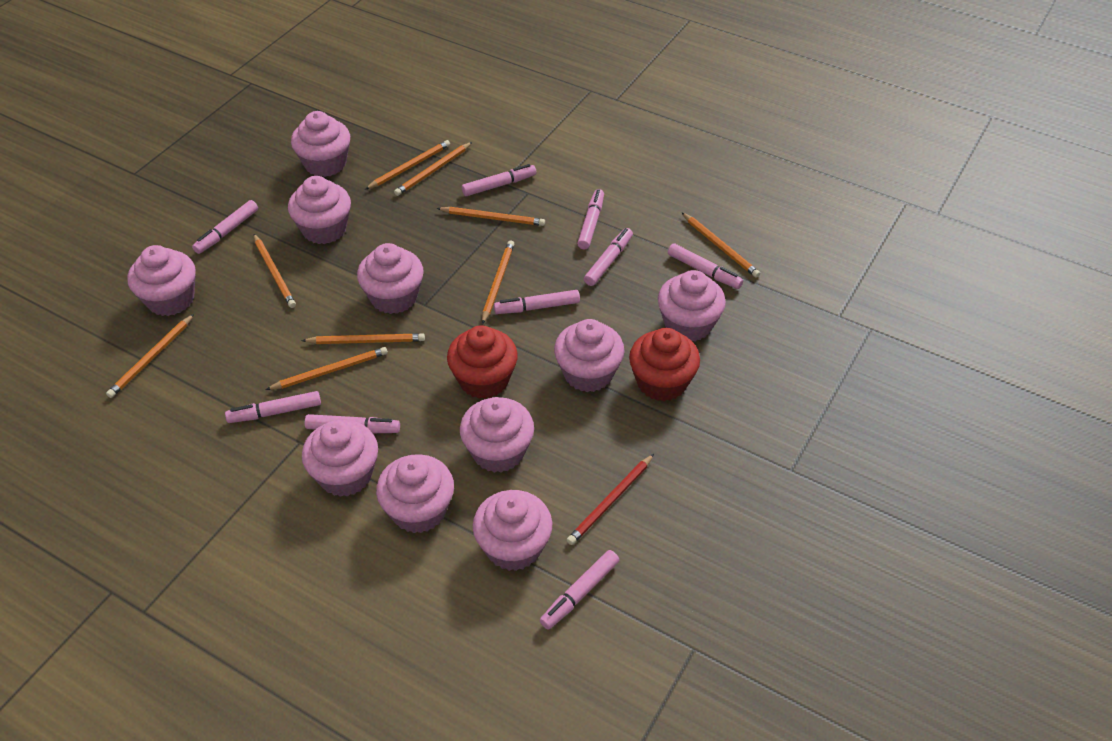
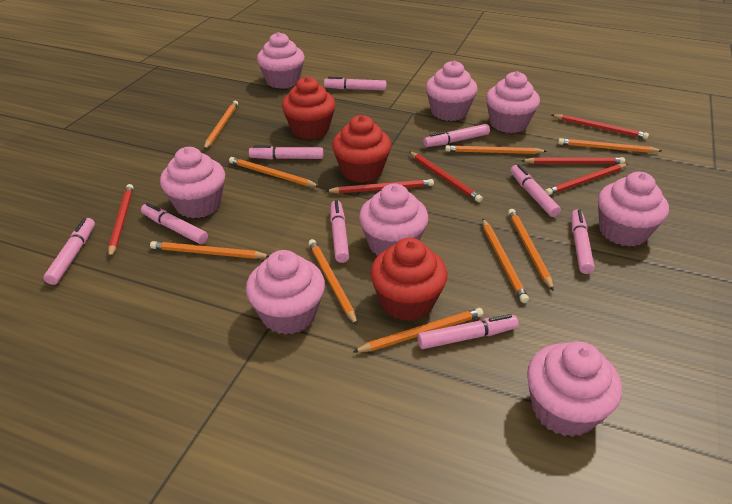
pink cupcake: 10 -> 8
red cupcake: 2 -> 3
red pencil: 1 -> 6

